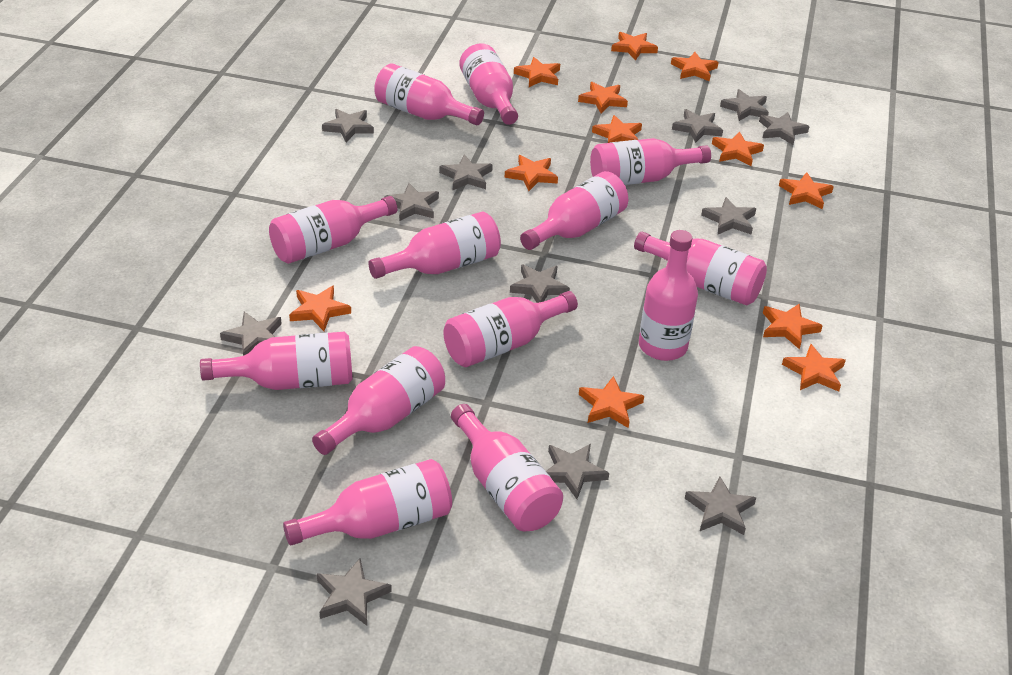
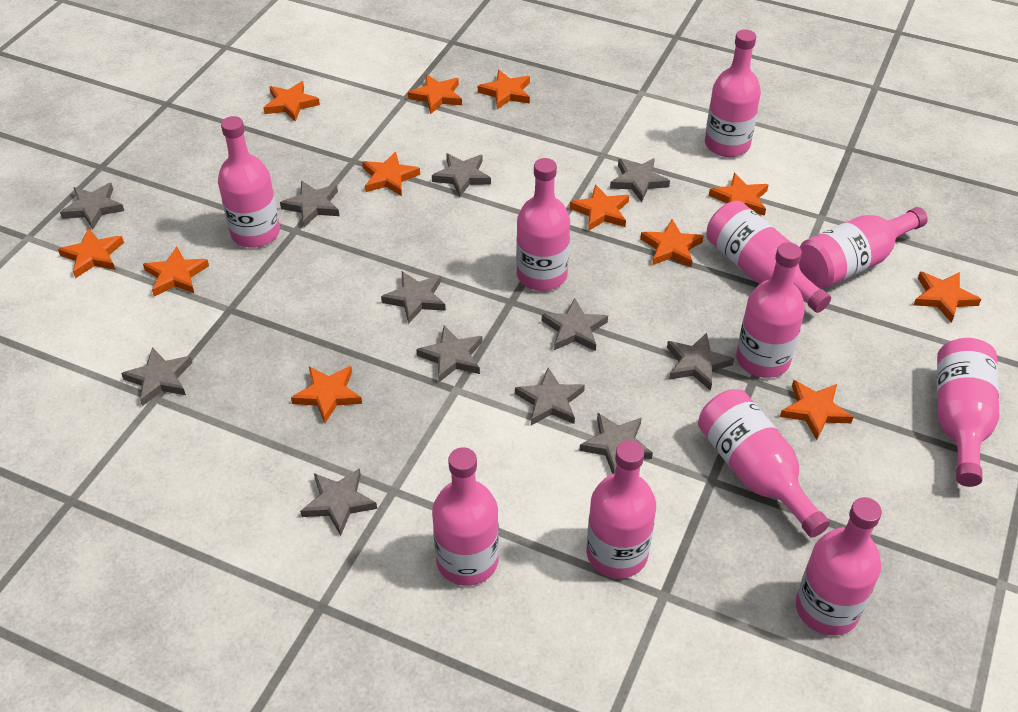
pink bottle: 13 -> 11

